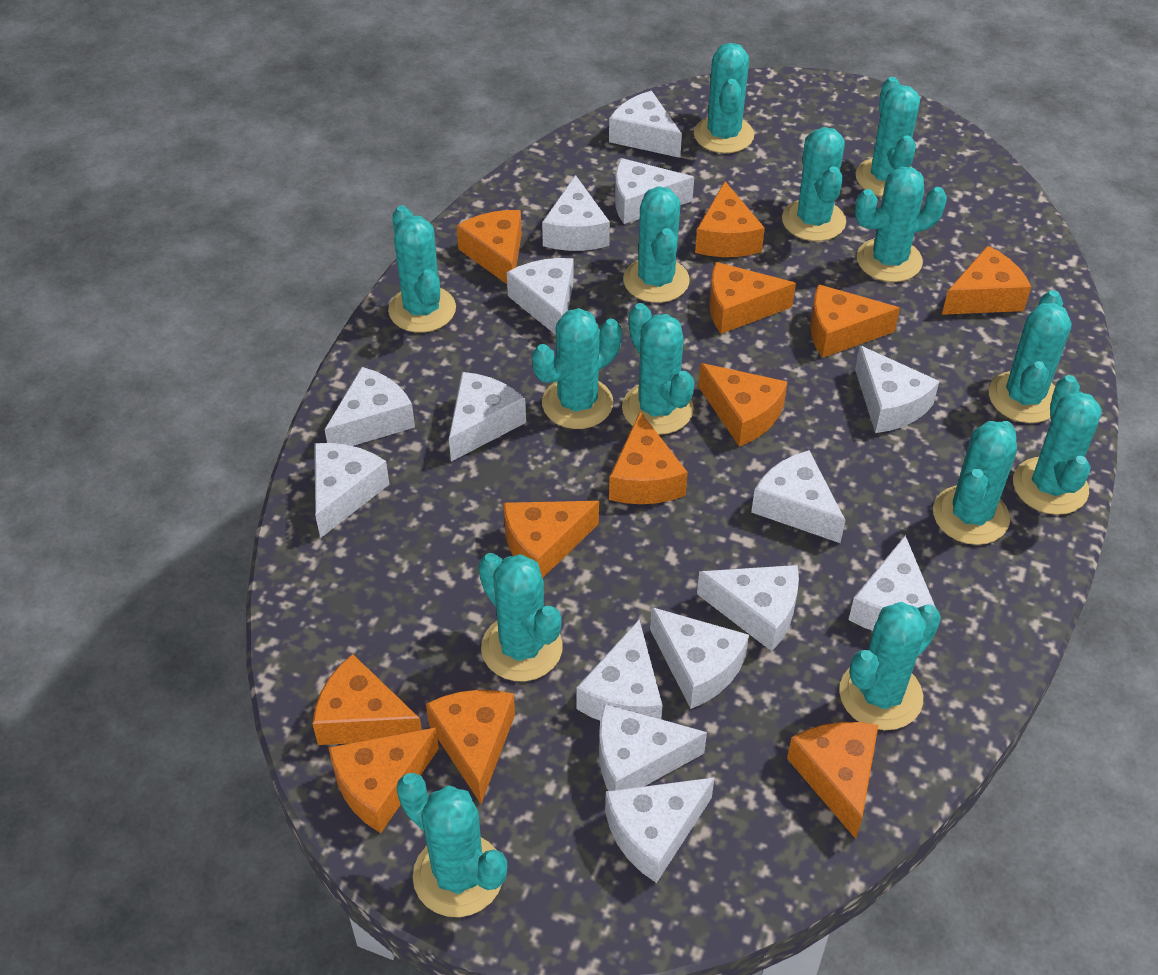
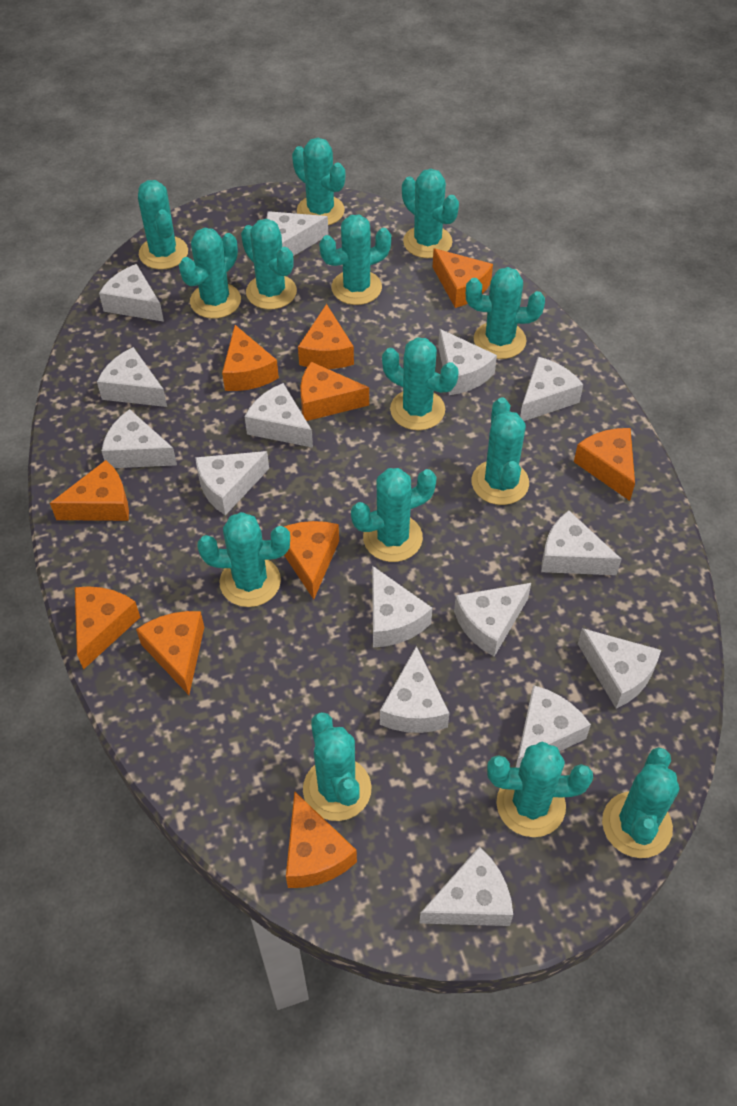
orange cheese: 12 -> 10

